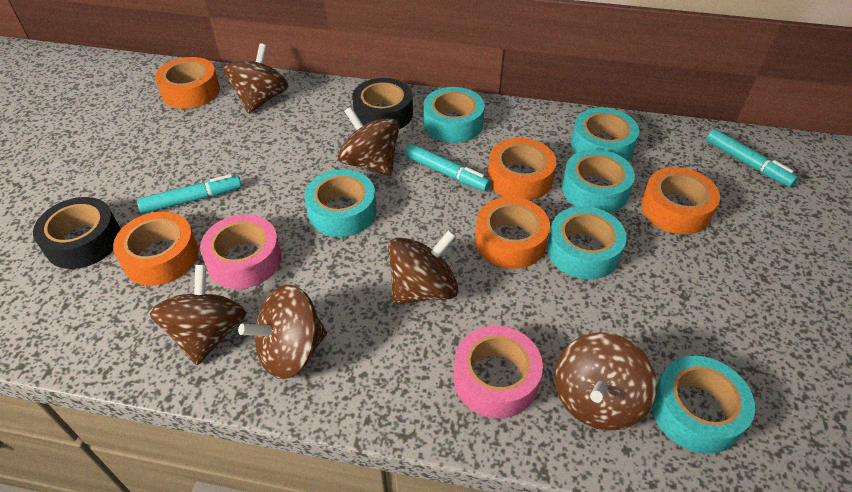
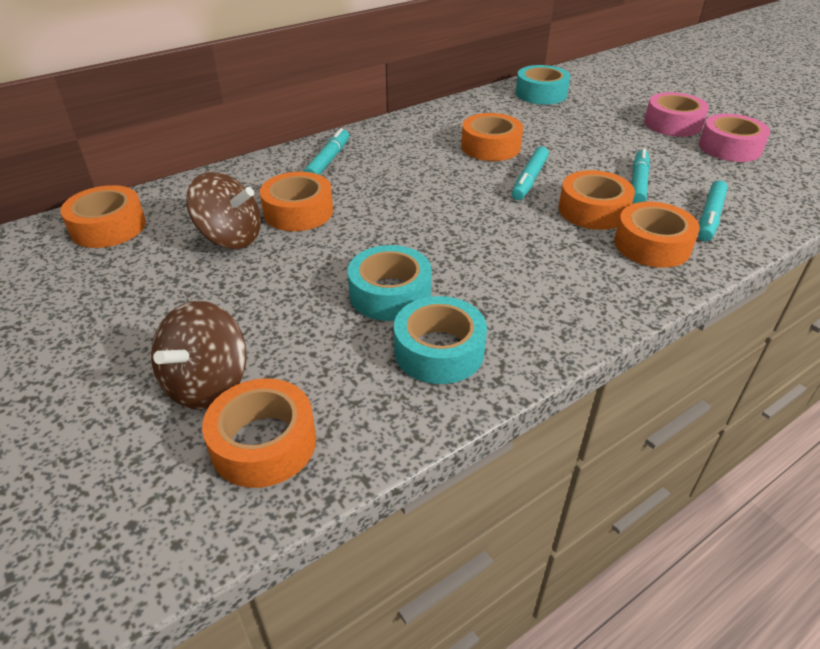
black tape: 2 -> 0
brown spinning top: 6 -> 2
orange tape: 5 -> 6
turquoise marker: 3 -> 4
turquoise tape: 6 -> 3

